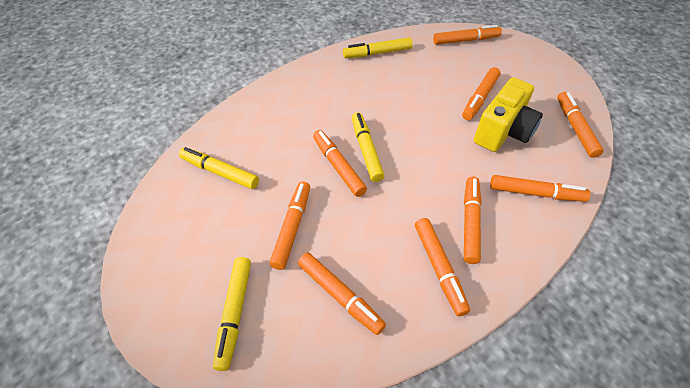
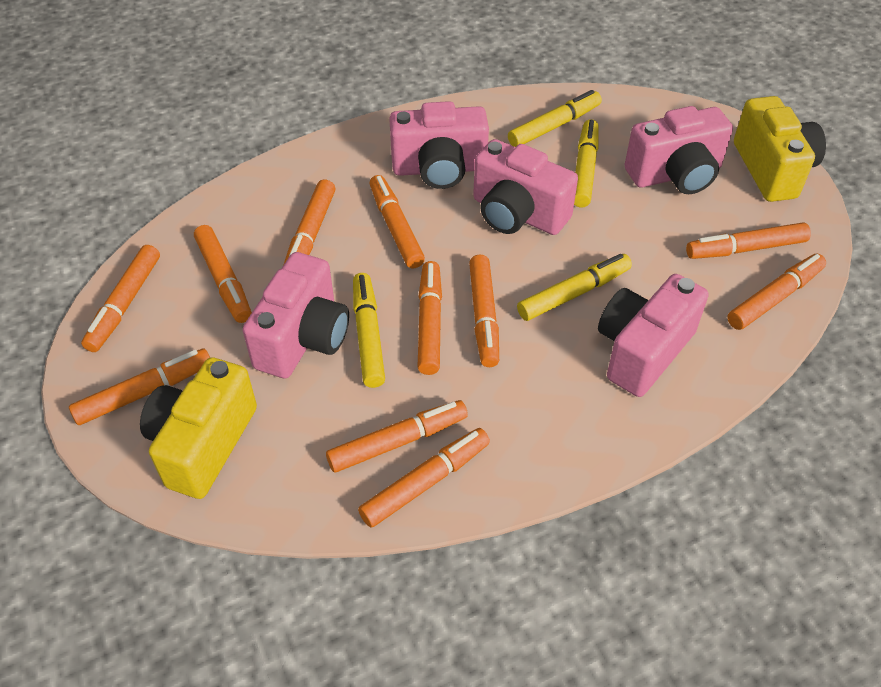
orange marker: 9 -> 11
pink camera: 0 -> 5
yellow camera: 1 -> 2

